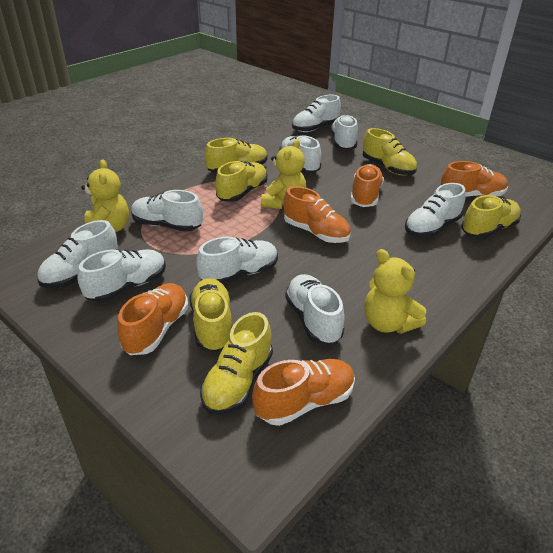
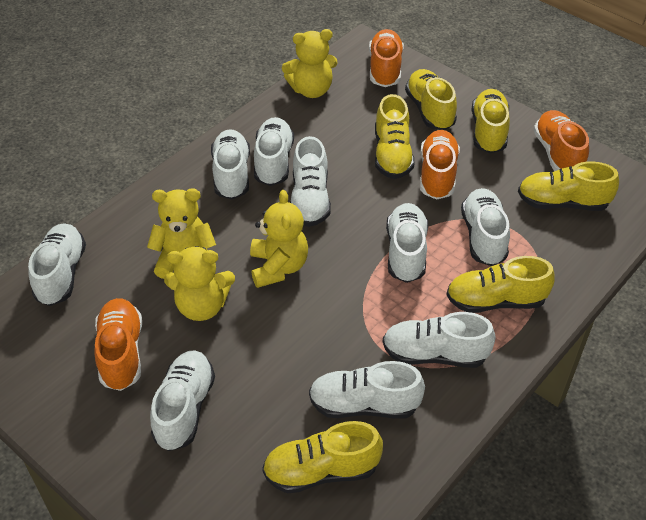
orange shoe: 5 -> 4
yellow teddy bear: 3 -> 4

